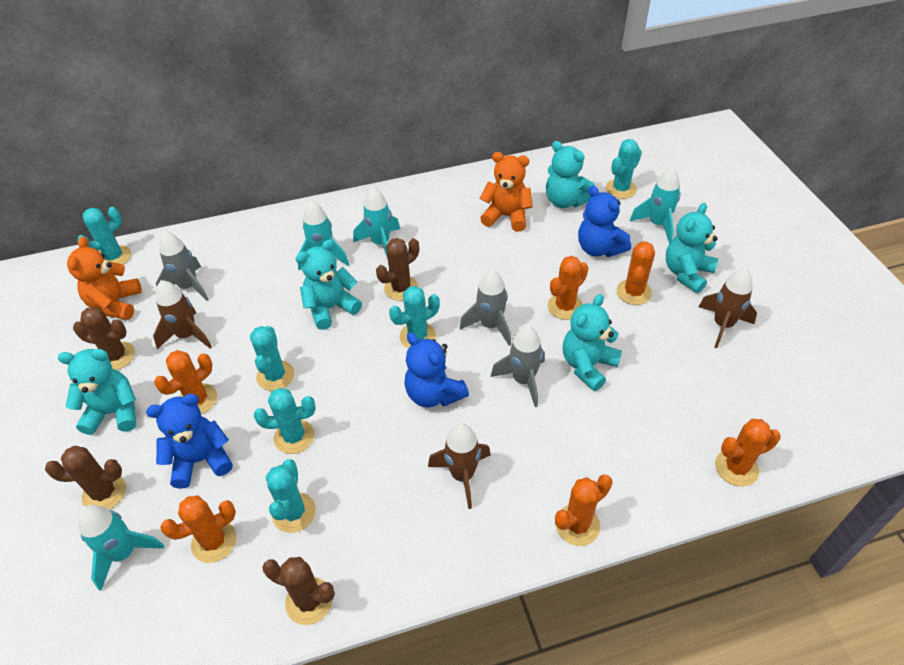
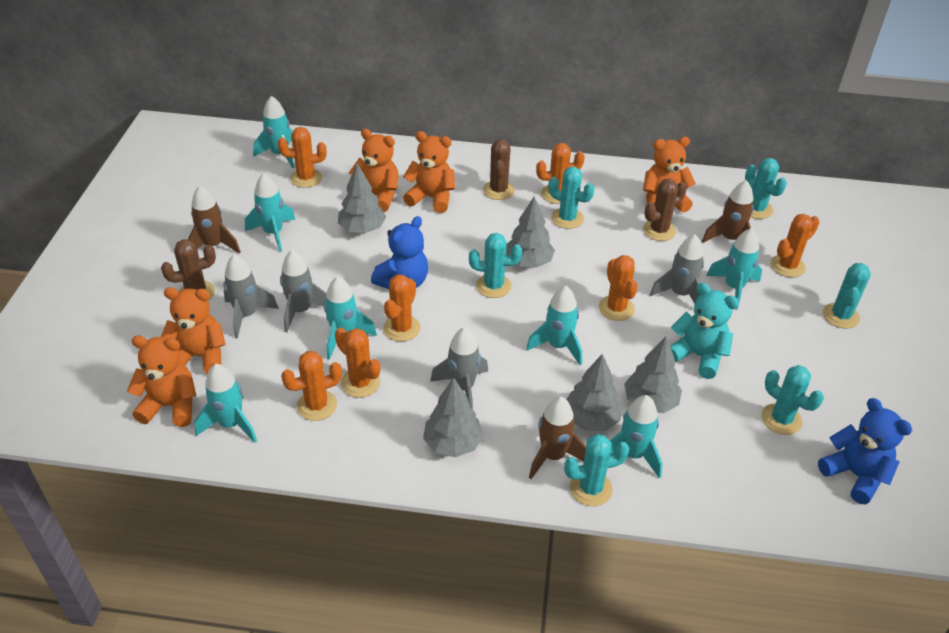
blue teddy bear: 3 -> 2
brown cactus: 4 -> 3
grey rocket: 3 -> 4
grey tree: 0 -> 5
orange cactus: 6 -> 7
orange teddy bear: 2 -> 5
turquoise rocket: 4 -> 7
turquoise teddy bear: 5 -> 1

